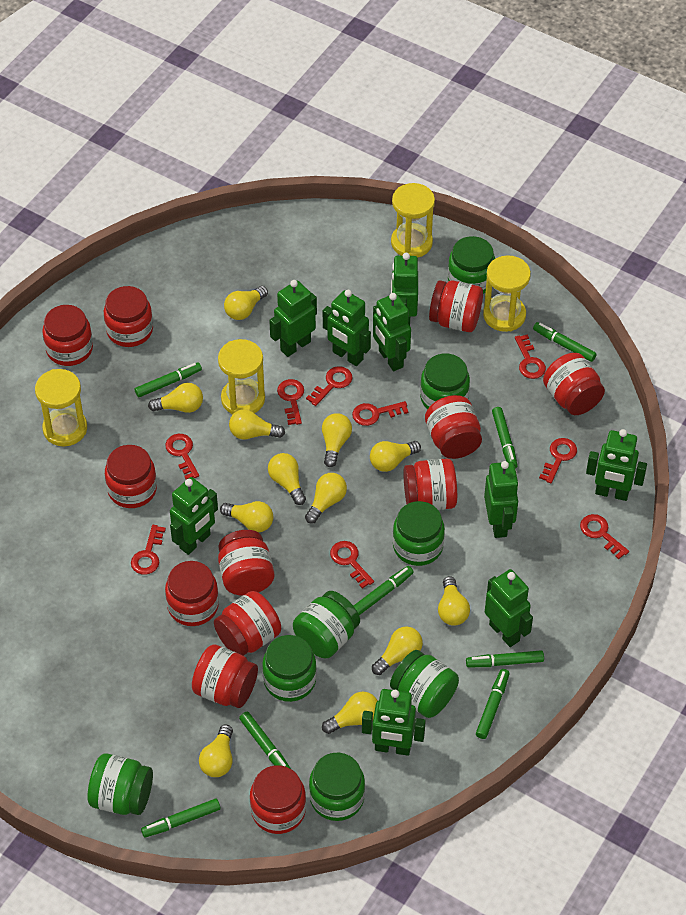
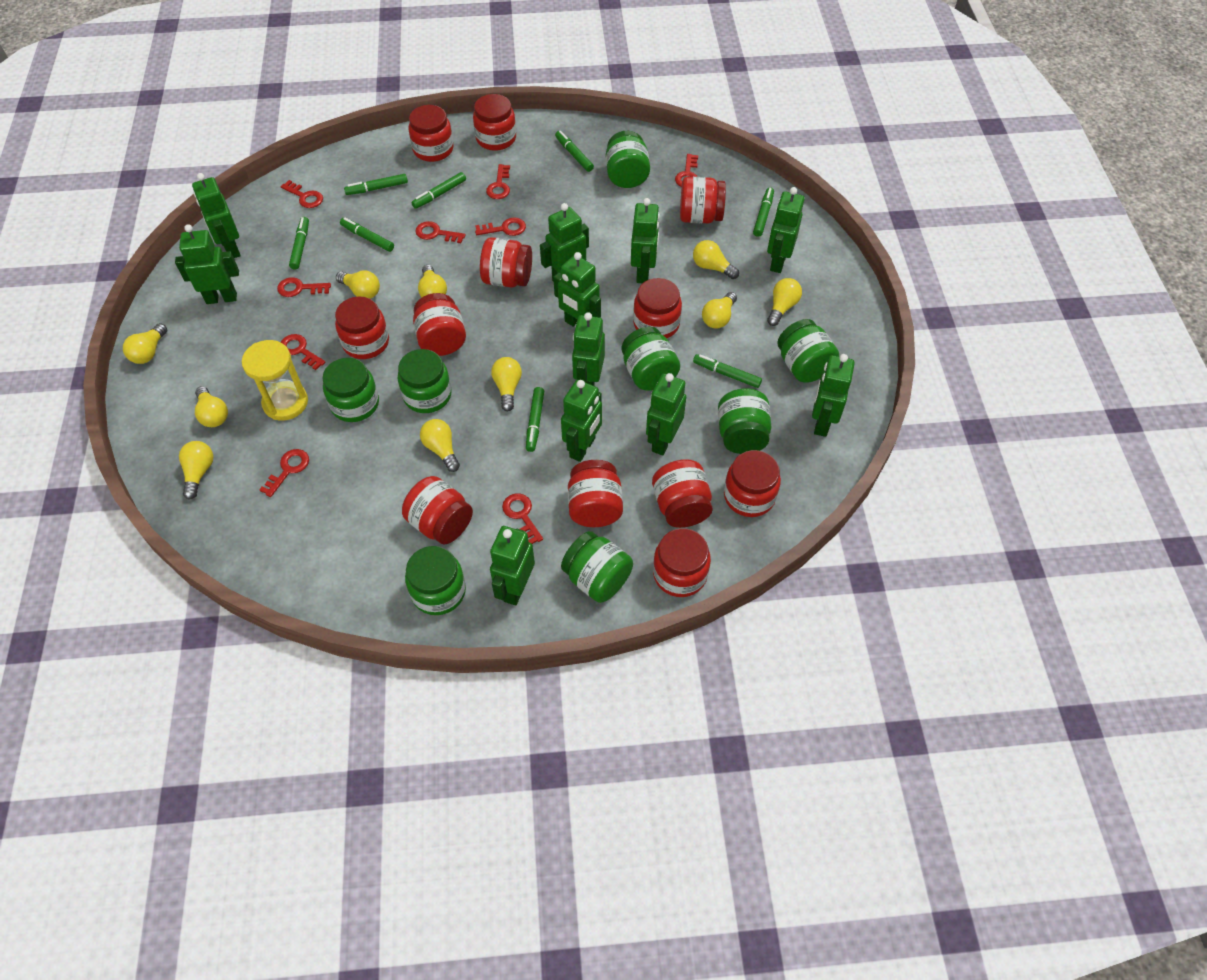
green robot: 9 -> 11
yellow hourglass: 4 -> 1
yellow light bulb: 12 -> 10

